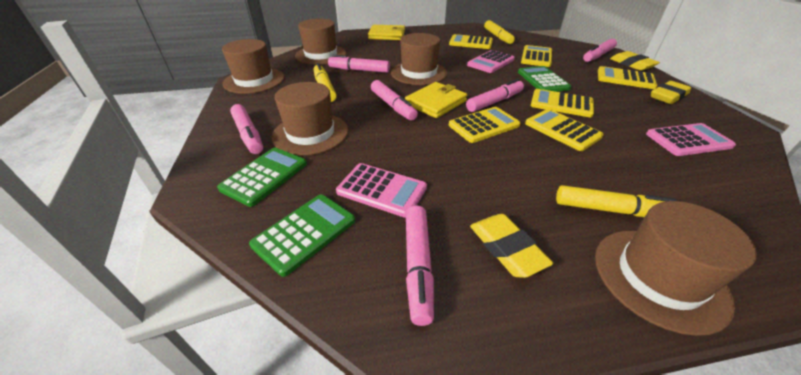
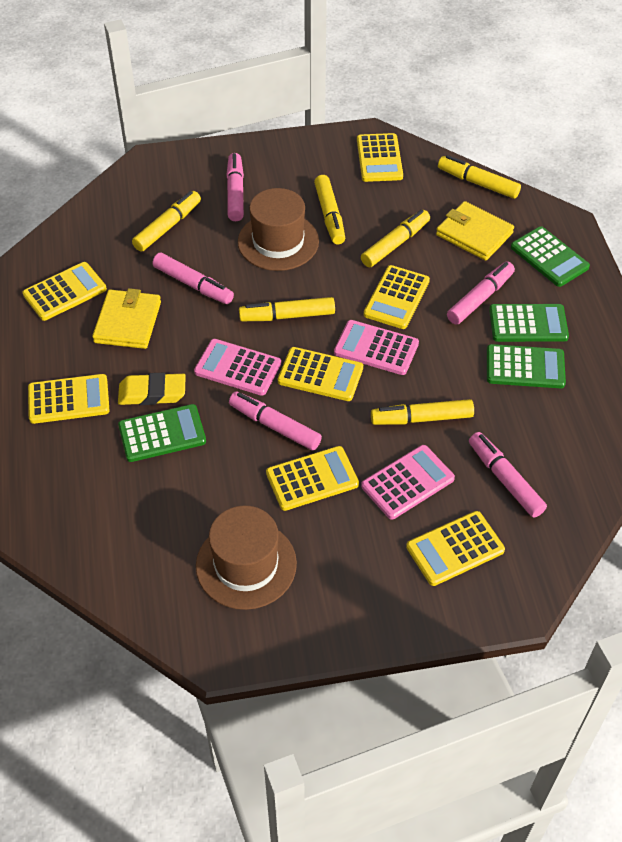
brown hat: 5 -> 2
green calculator: 3 -> 4
pink marker: 6 -> 5
yellow calculator: 6 -> 7
yellow eraser: 3 -> 1
yellow marker: 3 -> 6

